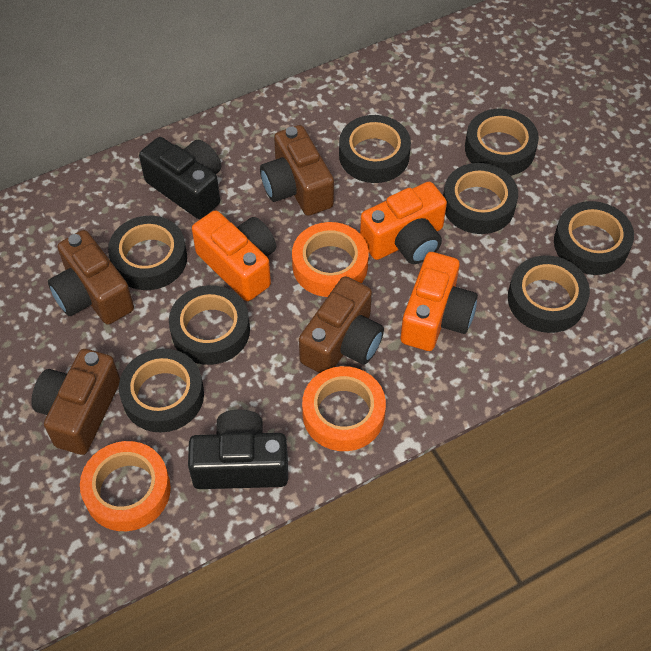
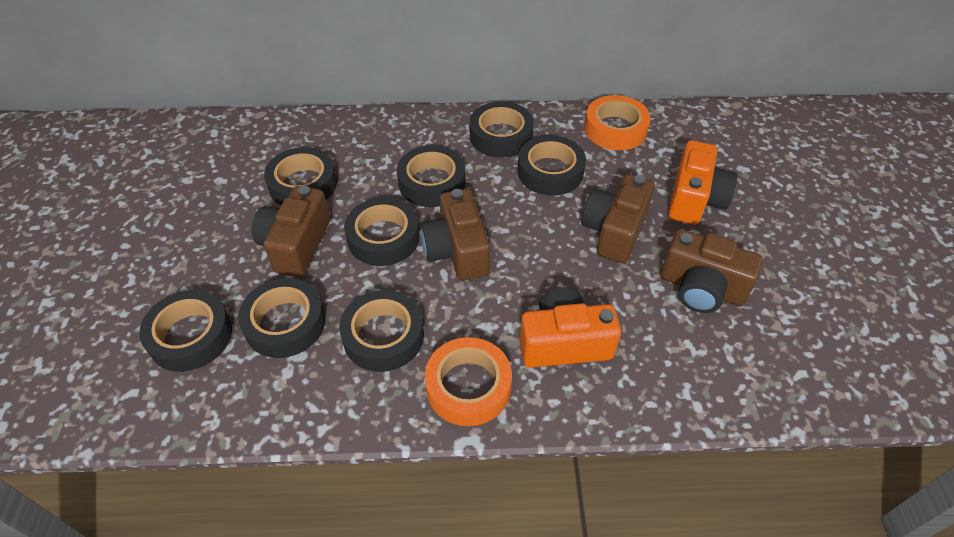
black camera: 2 -> 0
orange camera: 3 -> 2
orange tape: 3 -> 2

